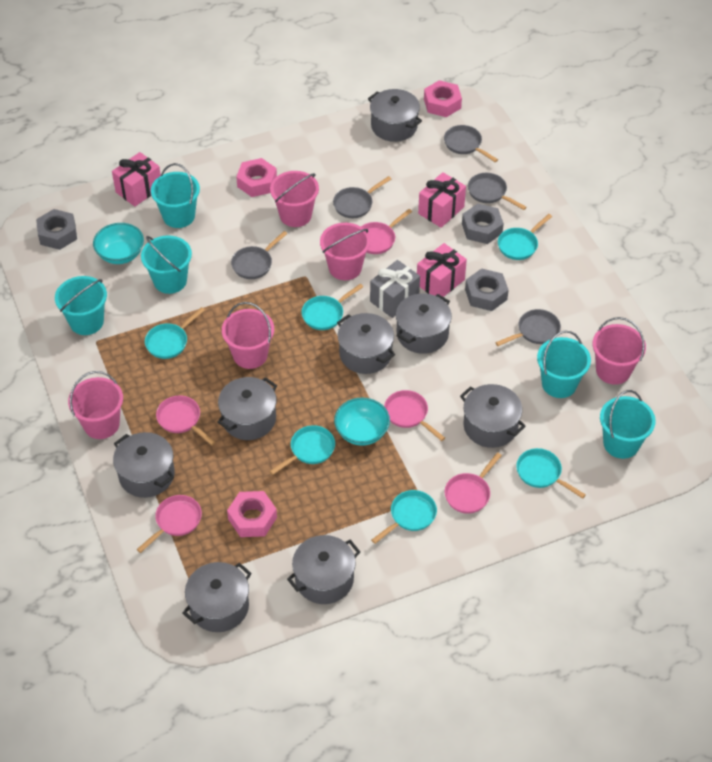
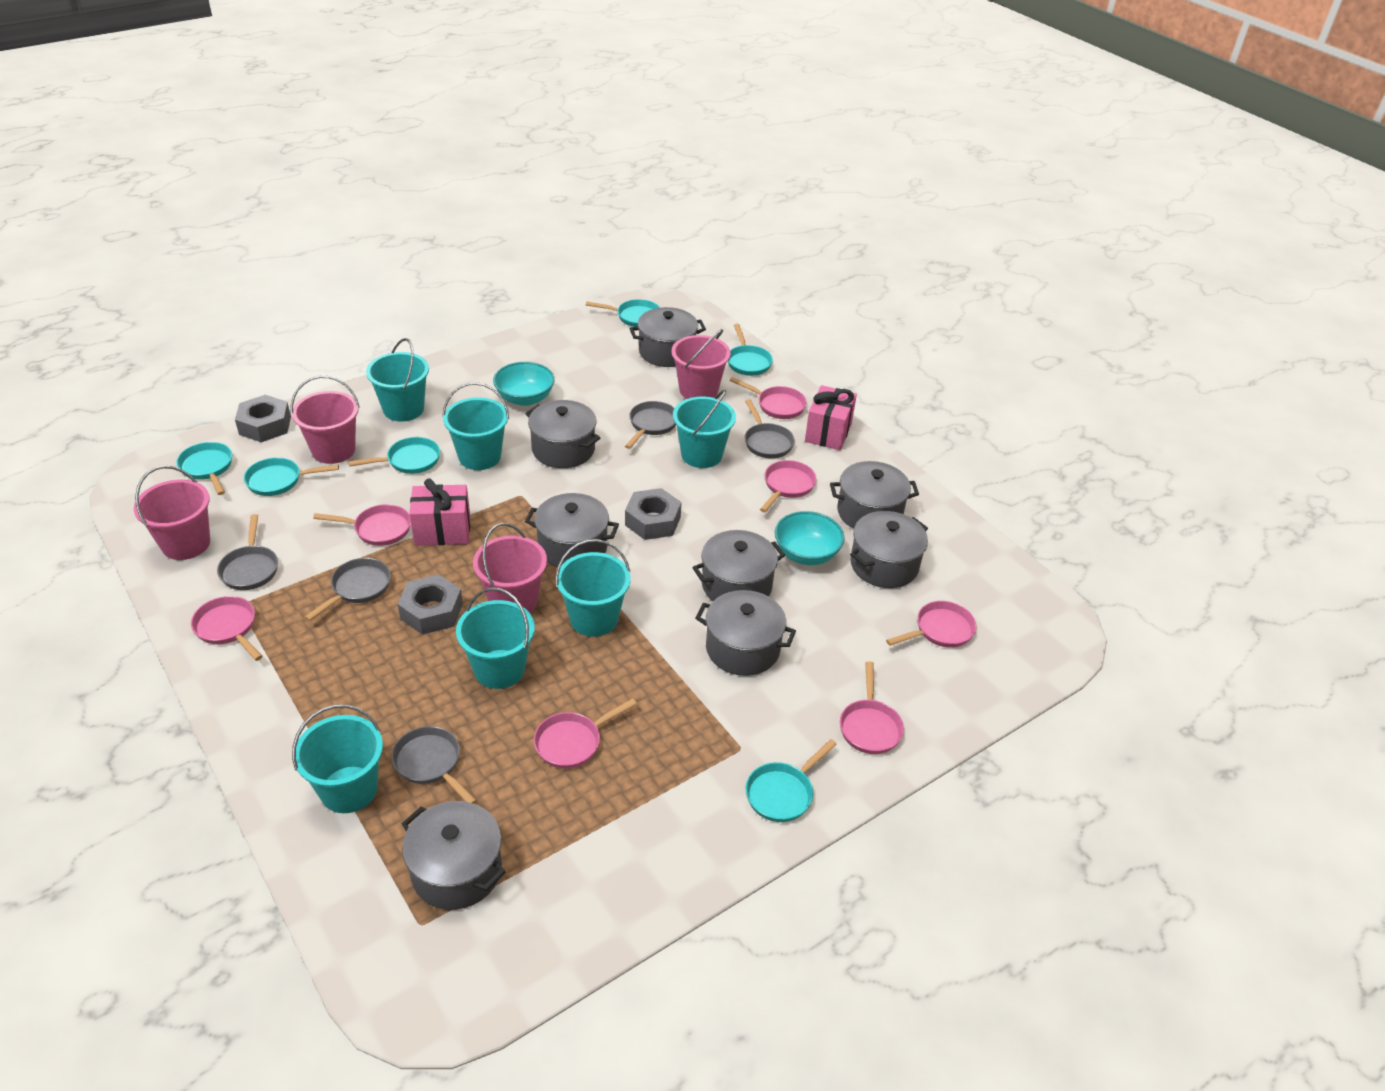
grey gift: 1 -> 0
pink bucket: 5 -> 4
pink gift: 3 -> 2
pink nut: 3 -> 0
pink pan: 5 -> 7
turquoise bucket: 5 -> 6

